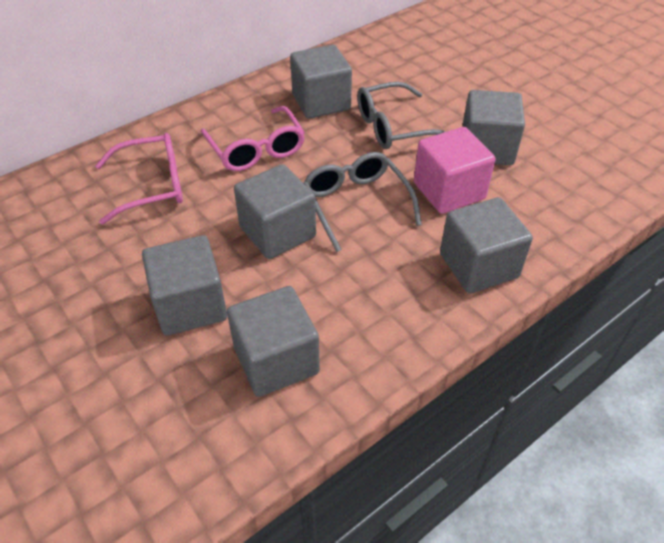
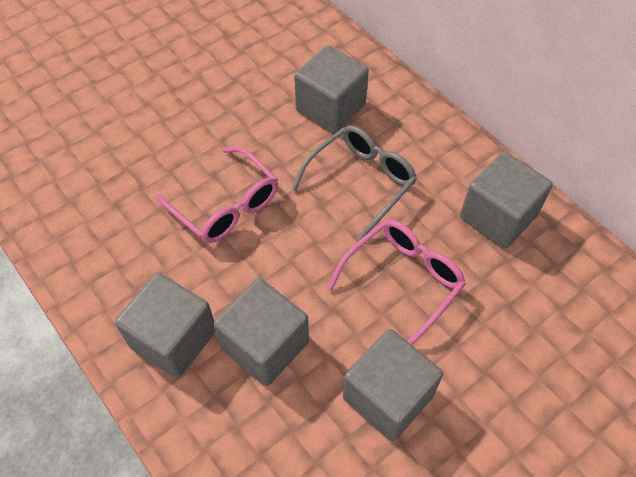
grey cube: 6 -> 5
grey glasses: 2 -> 1
pink cube: 1 -> 0

